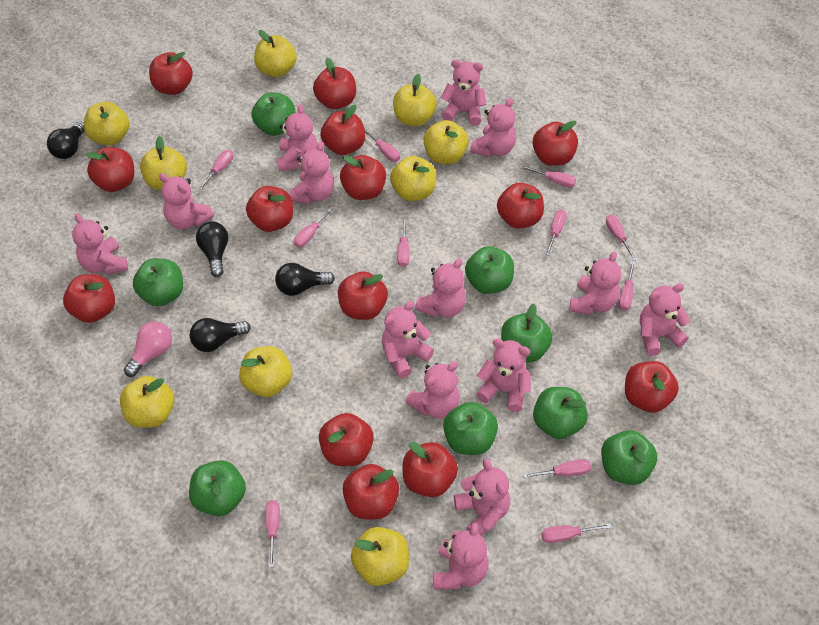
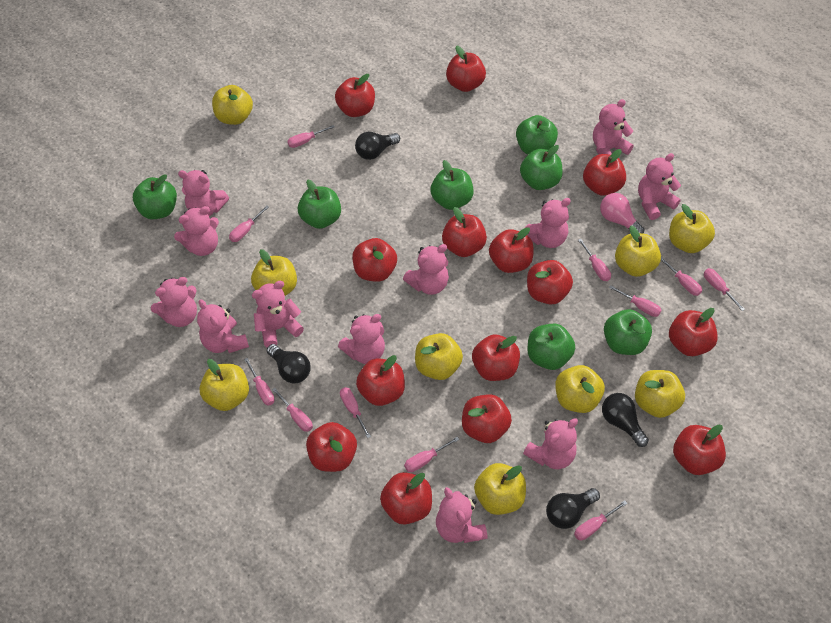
green apple: 8 -> 7
pink teddy bear: 14 -> 12

